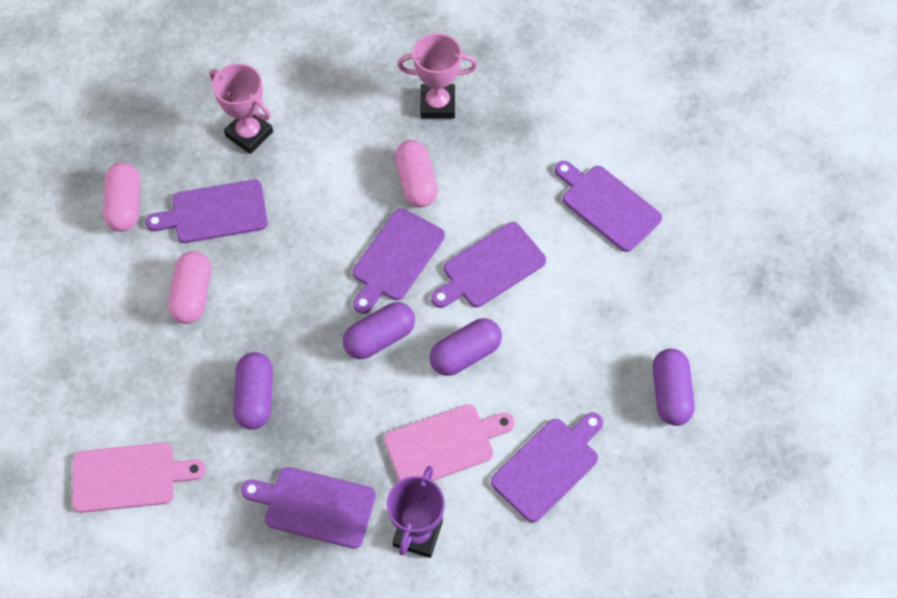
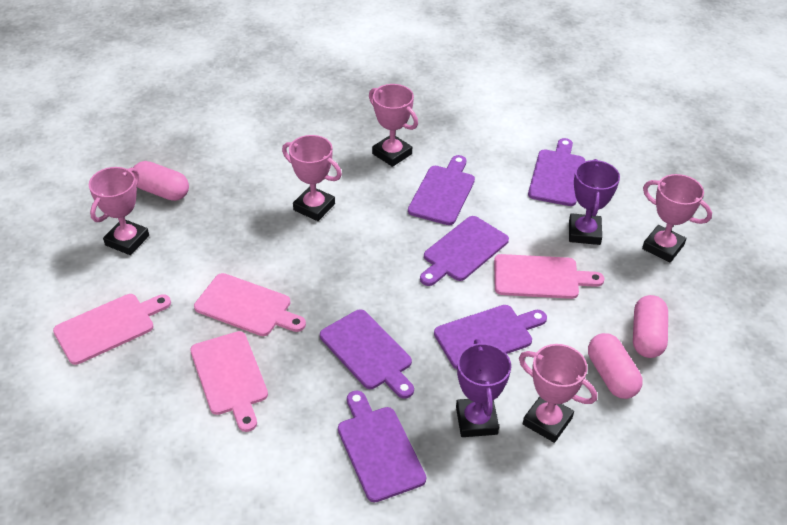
pink cutting board: 2 -> 4
pink trophy: 2 -> 5
purple capsule: 4 -> 0
purple trophy: 1 -> 2

